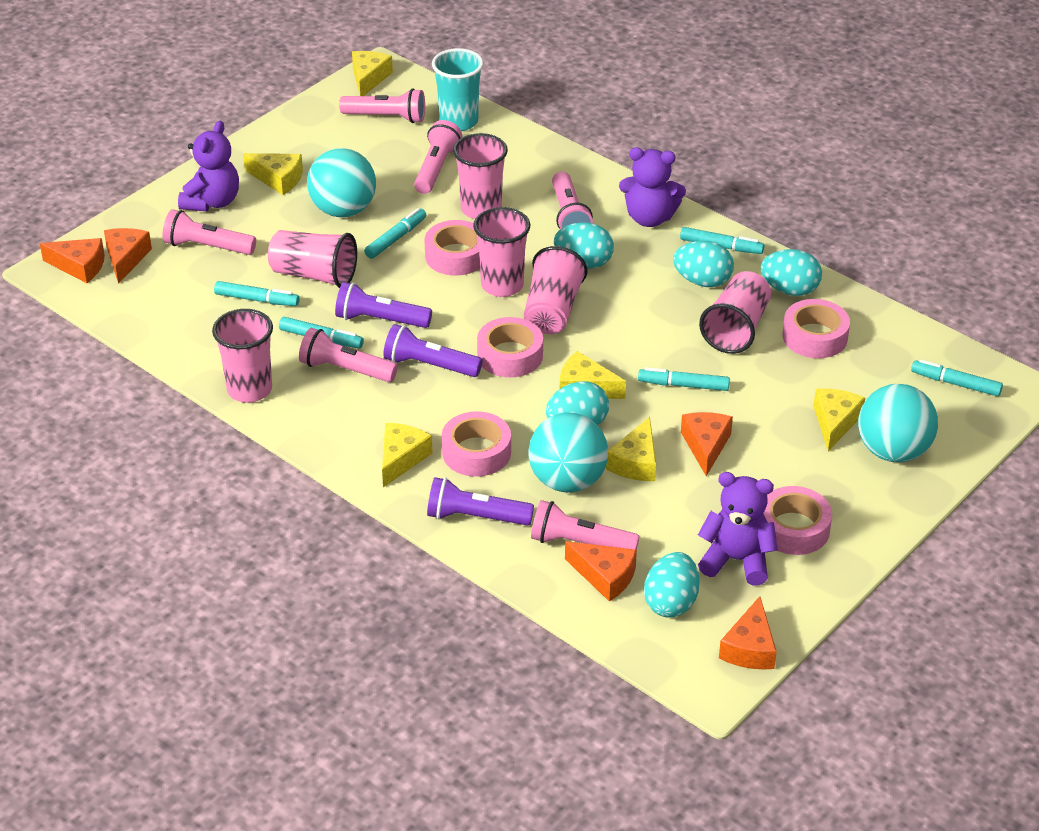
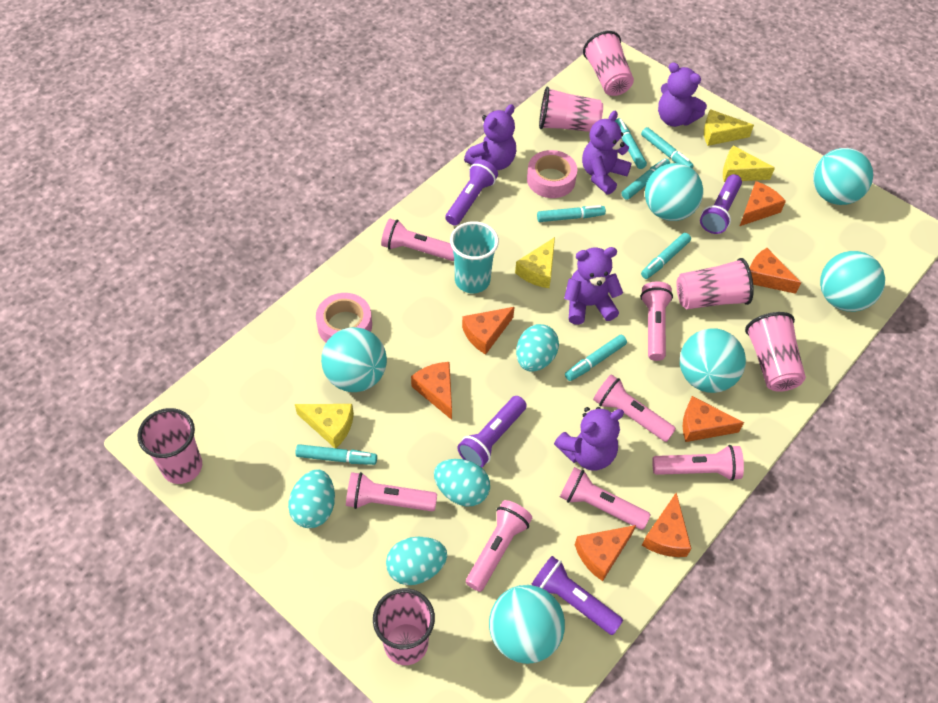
orange cheese: 5 -> 7
pink flashlight: 6 -> 7
pink tape: 5 -> 2
purple flashlight: 3 -> 4
purple teddy bear: 3 -> 5
turquoise ball: 3 -> 6
turquoise egg: 5 -> 4
turquoise marker: 6 -> 7
yellow cheese: 6 -> 4

